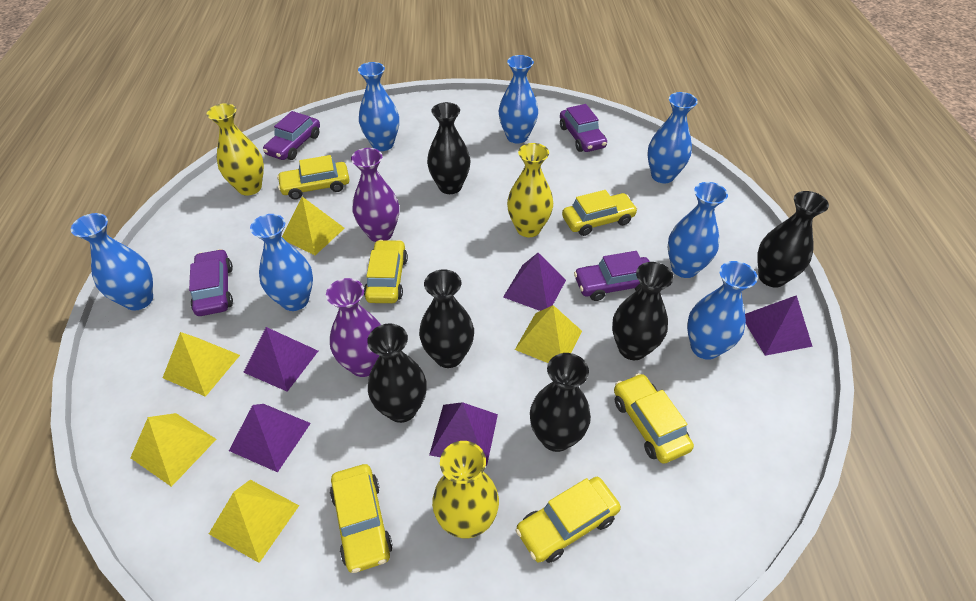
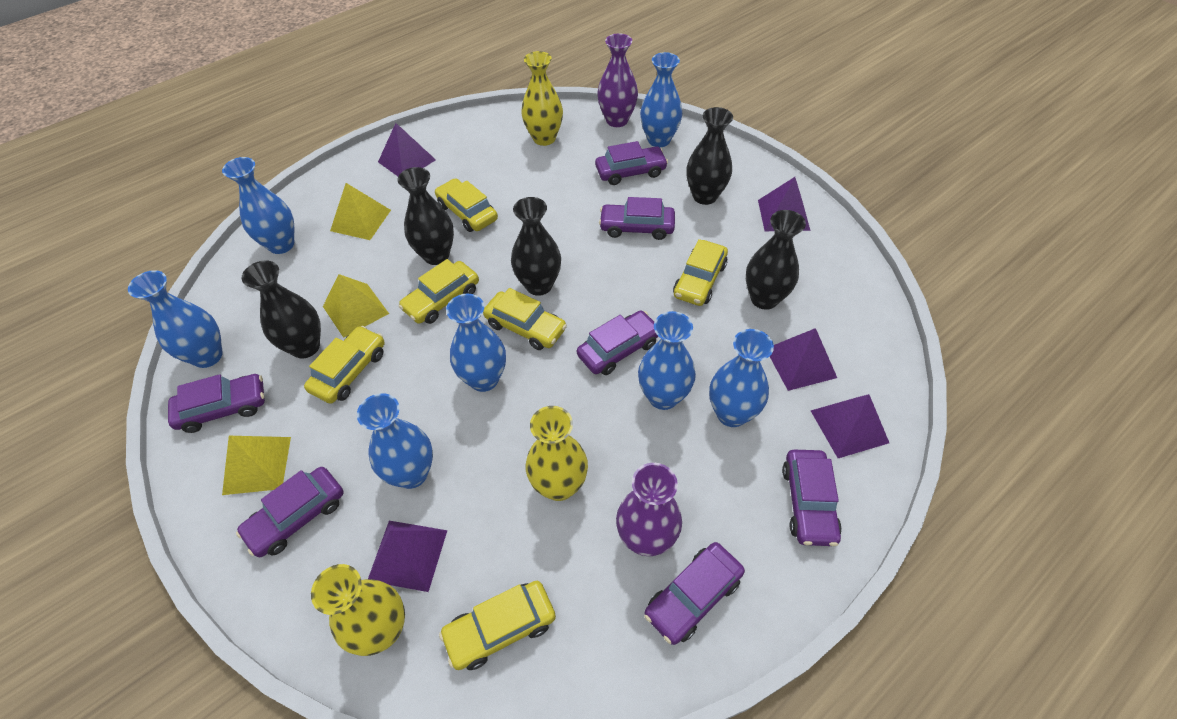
black vase: 6 -> 5
purple car: 4 -> 7
yellow pyramid: 5 -> 3

